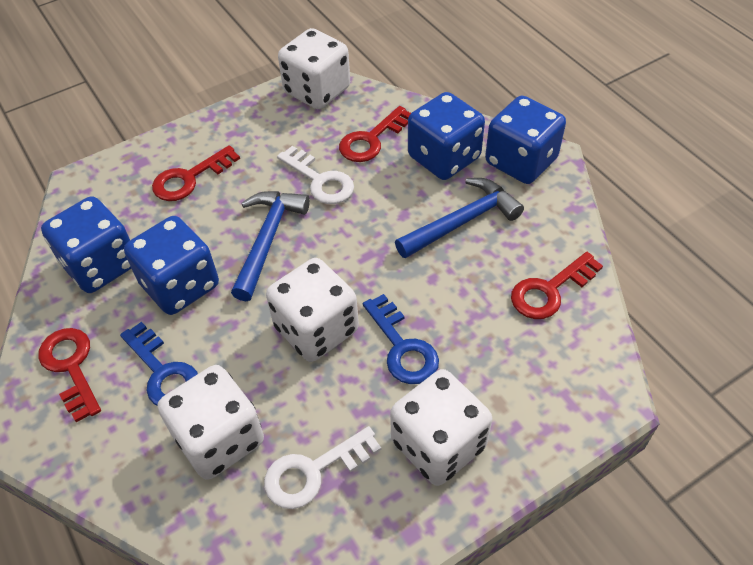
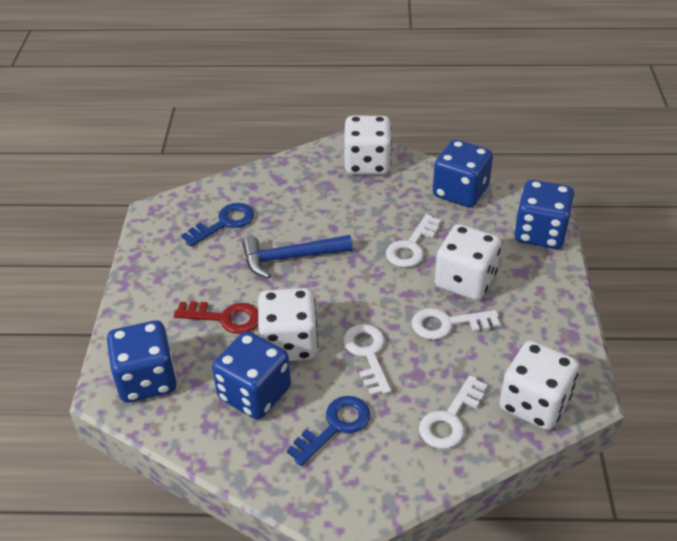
blue hammer: 2 -> 1
red key: 4 -> 1
white key: 2 -> 4

